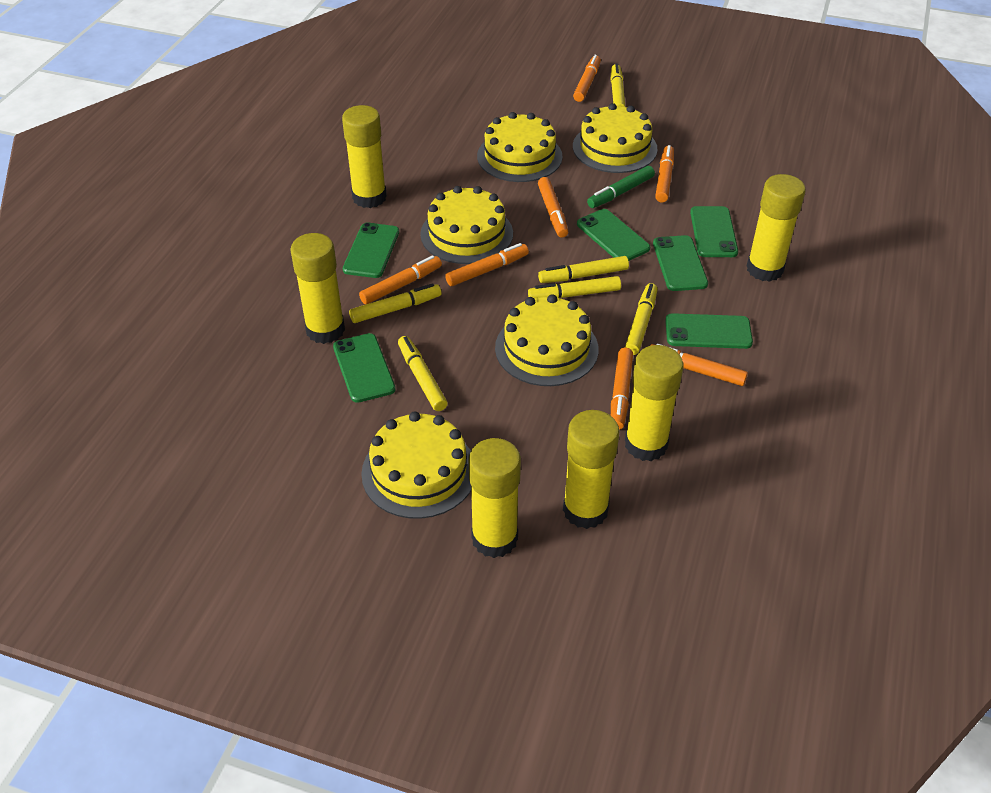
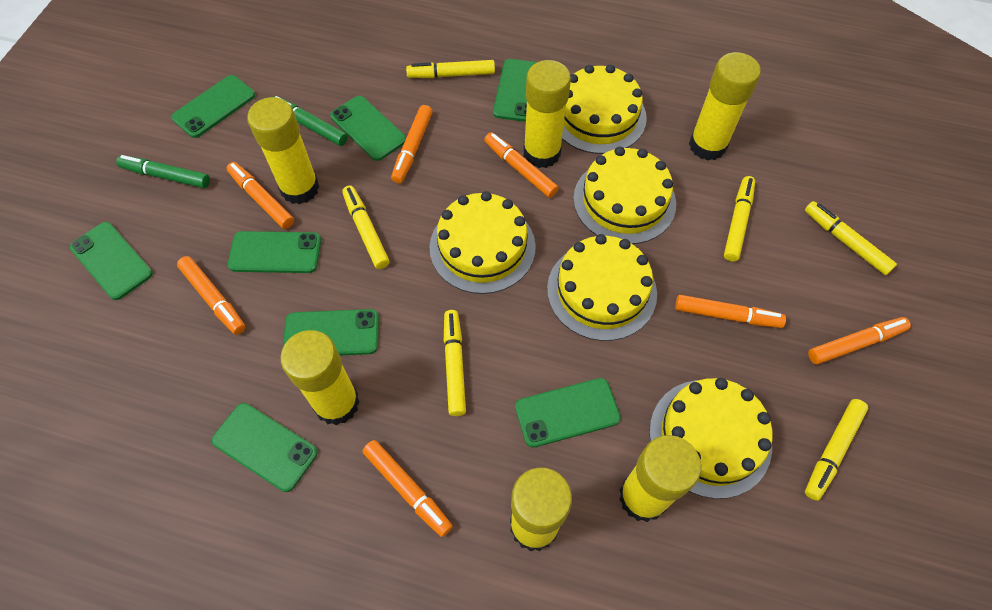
green marker: 1 -> 2
green phone: 6 -> 8

